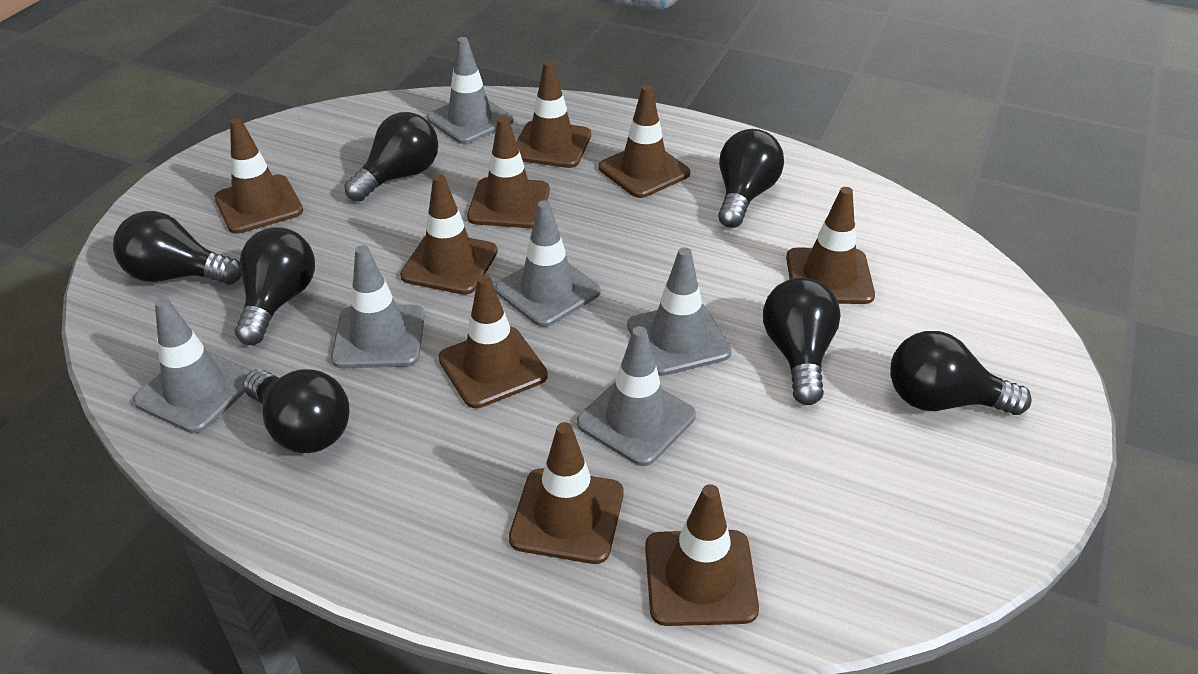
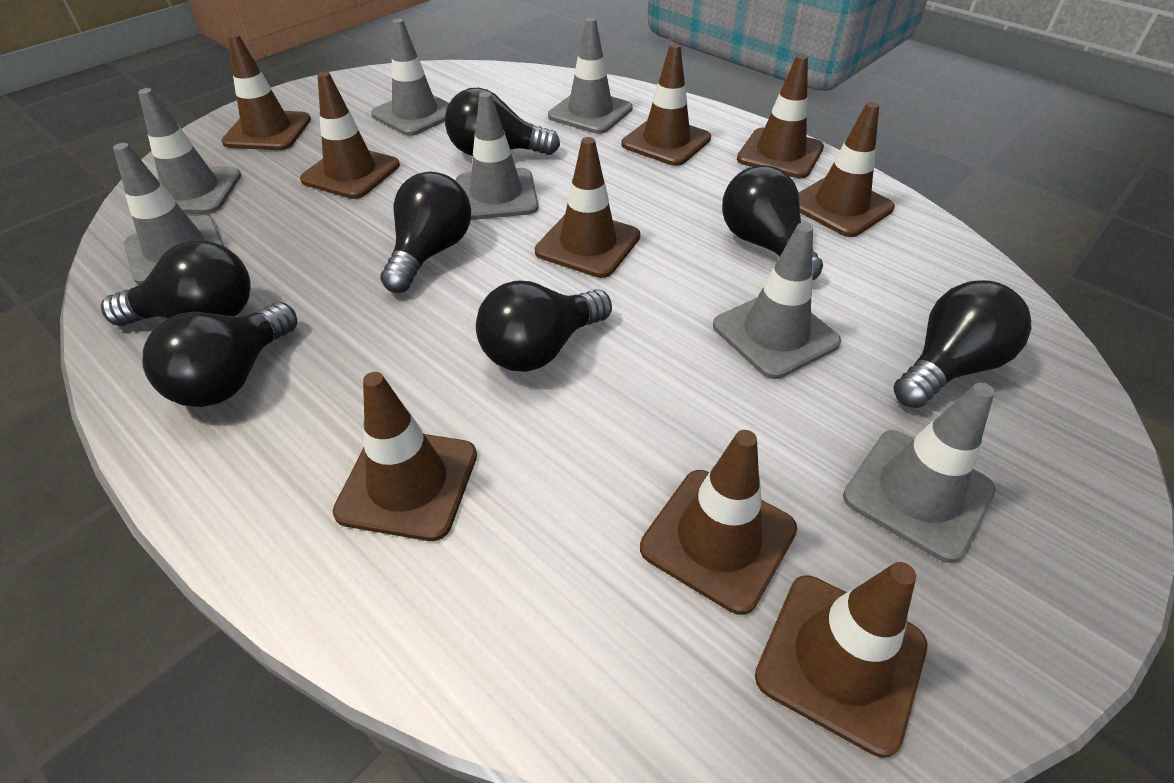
grey traffic cone: 6 -> 7

